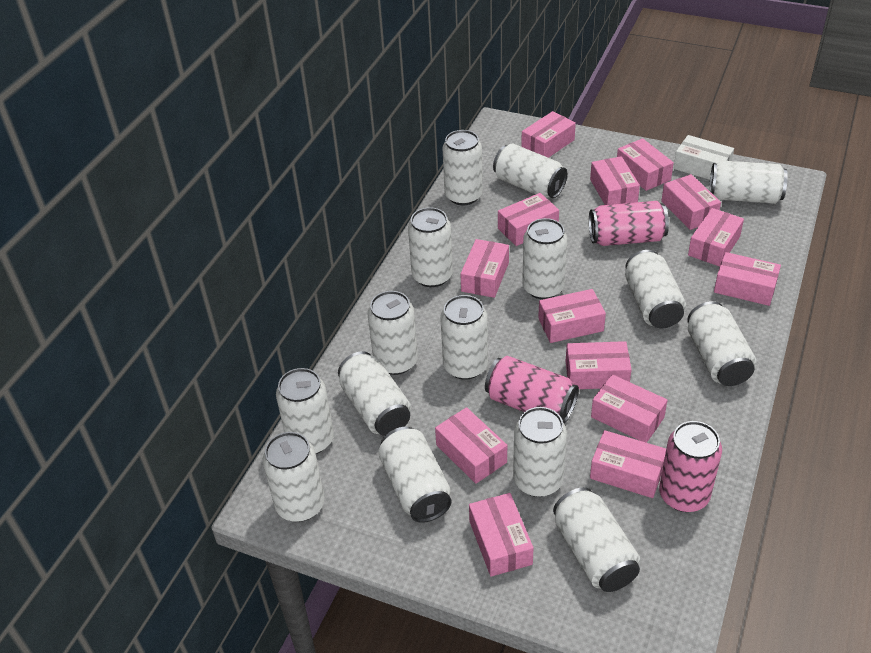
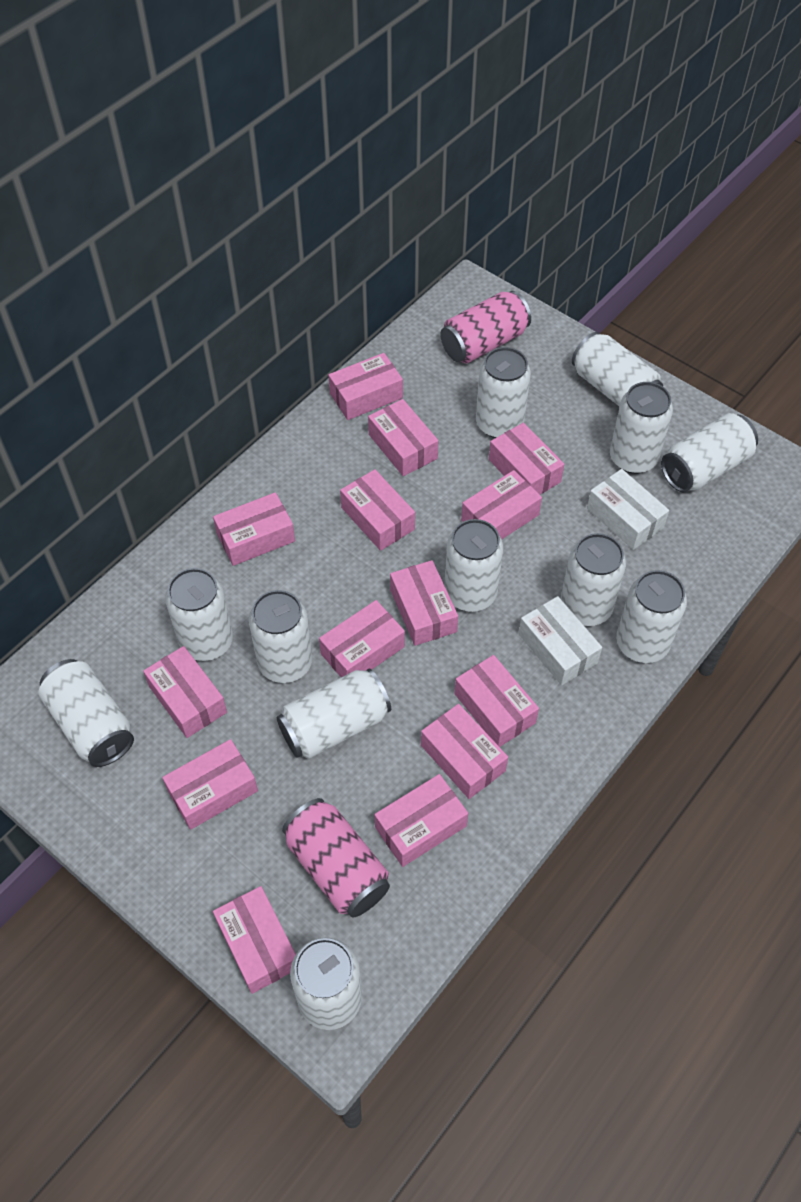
pink can: 3 -> 2
white box: 1 -> 2
white can: 15 -> 12

